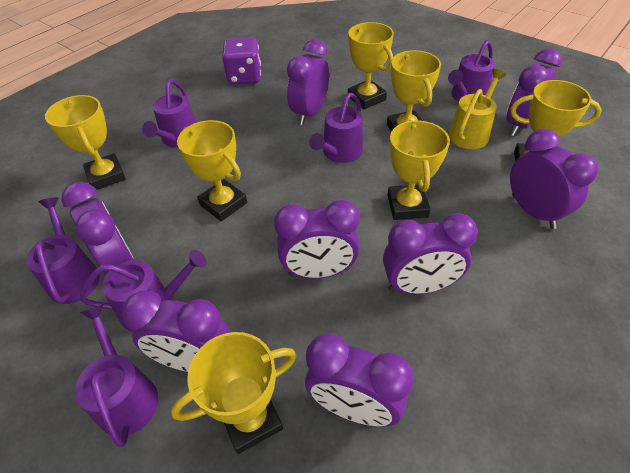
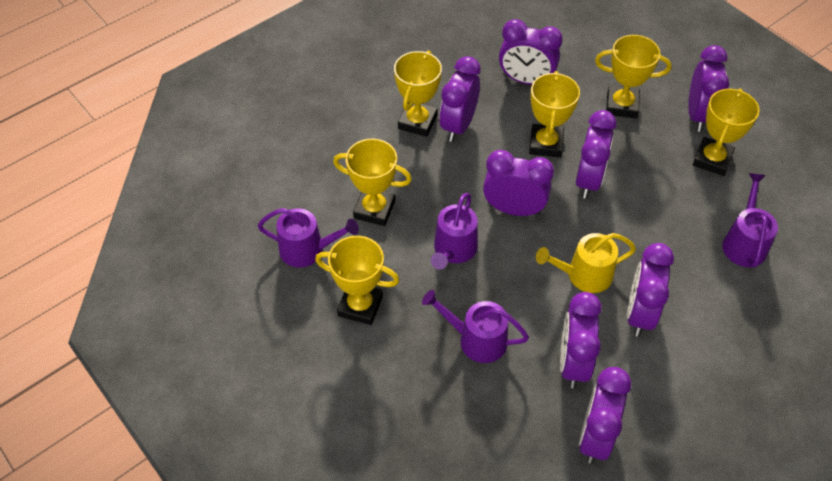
purple dice: 1 -> 0
purple watering can: 6 -> 4
yellow trophy: 7 -> 6

